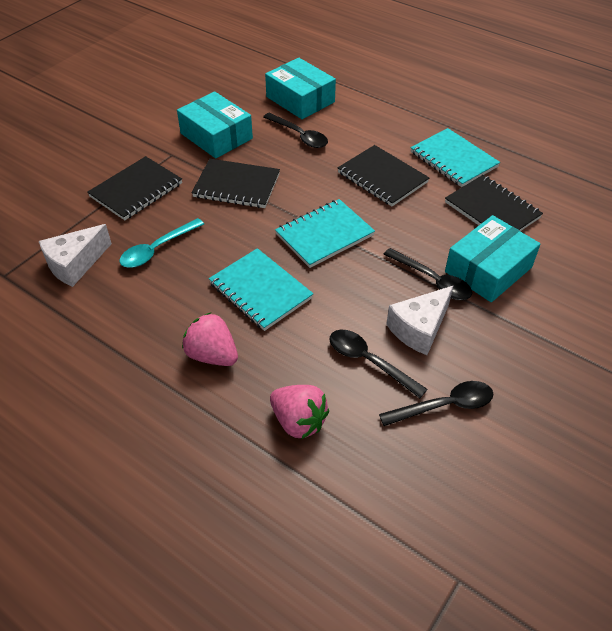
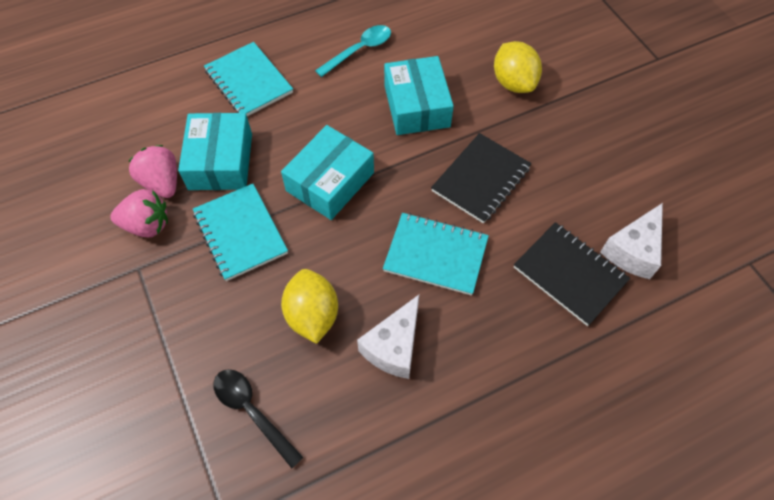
black notebook: 4 -> 2
black spoon: 4 -> 1
yellow lemon: 0 -> 2

